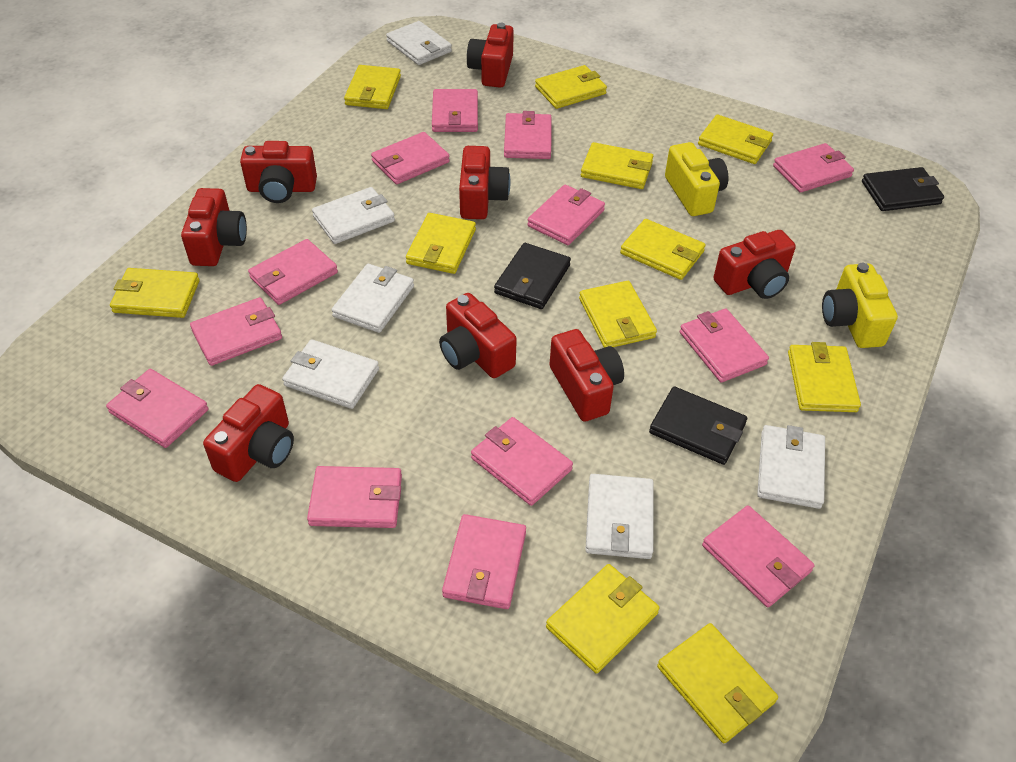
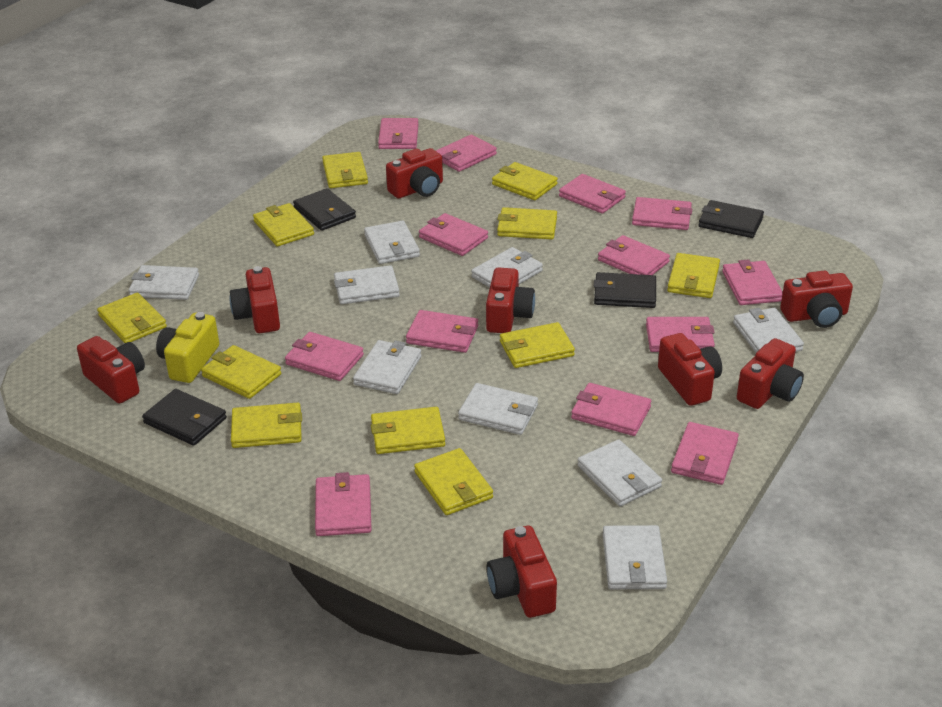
black wallet: 3 -> 4
white wallet: 6 -> 9
yellow camera: 2 -> 1

